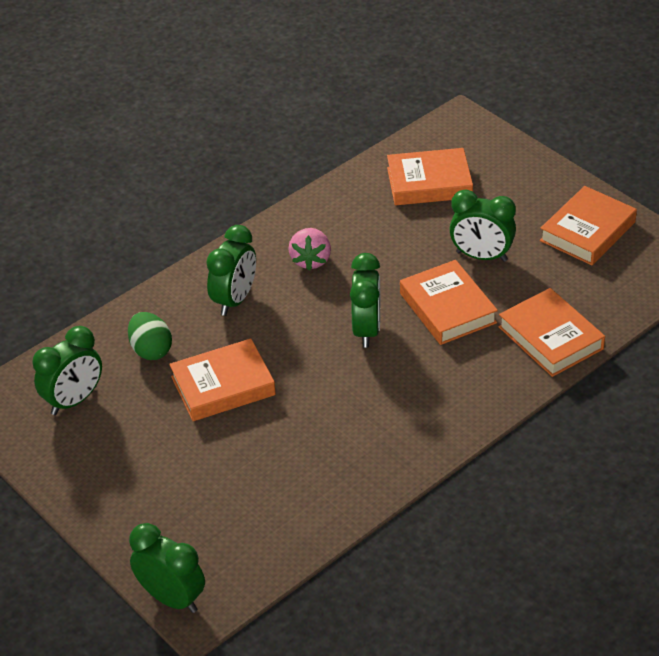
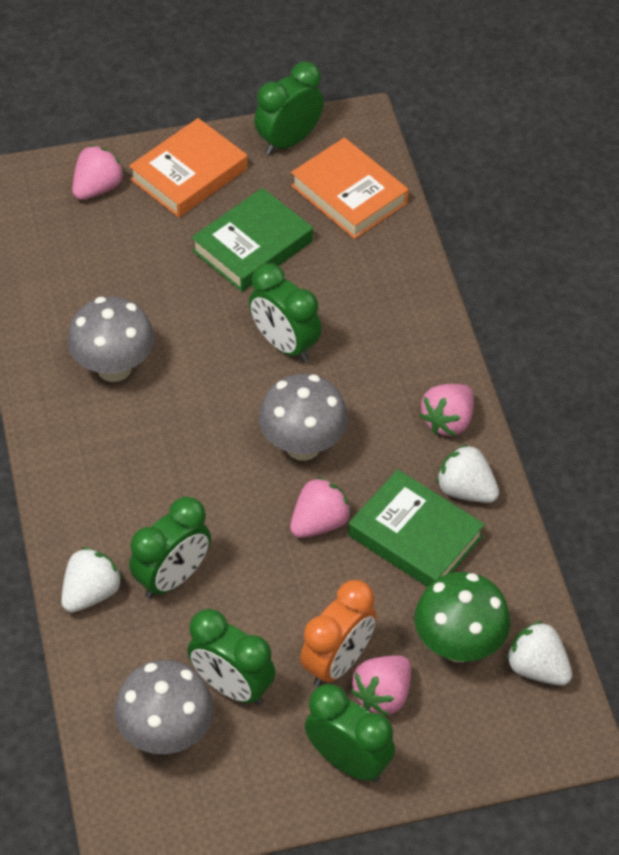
green book: 0 -> 2
green egg: 1 -> 0
green mushroom: 0 -> 1
grey mushroom: 0 -> 3
orange book: 5 -> 2
orange clock: 0 -> 1
pink strawberry: 1 -> 4
white strawberry: 0 -> 3

